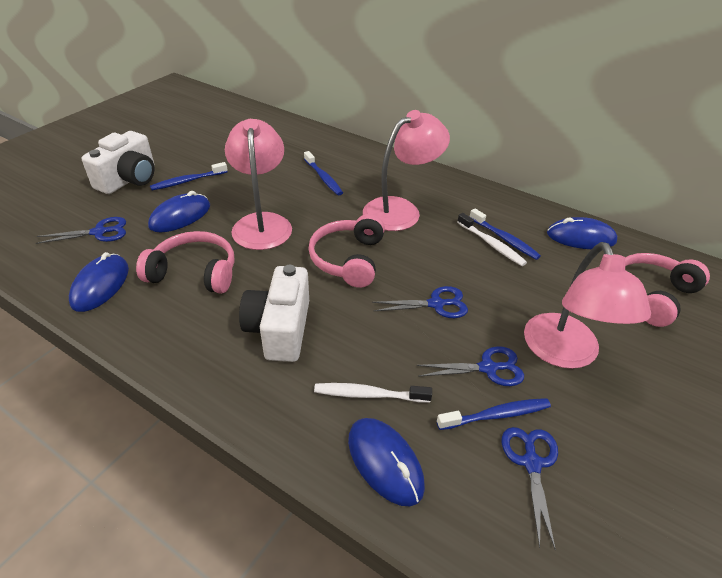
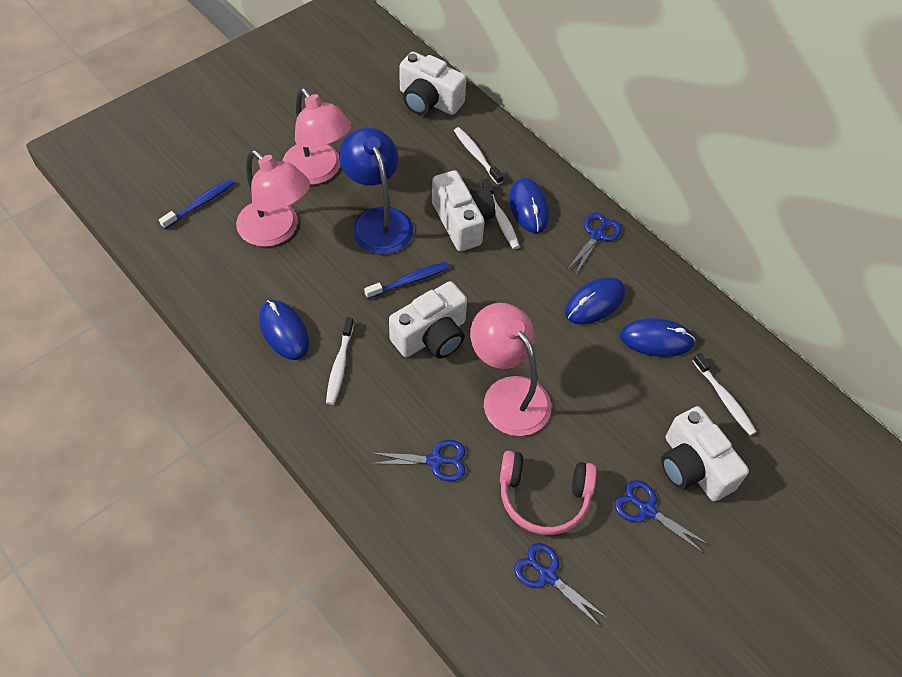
blue lamp: 0 -> 1
blue toothbrush: 4 -> 2
pink headphones: 3 -> 1
white camera: 2 -> 4
white toothbrush: 2 -> 4

